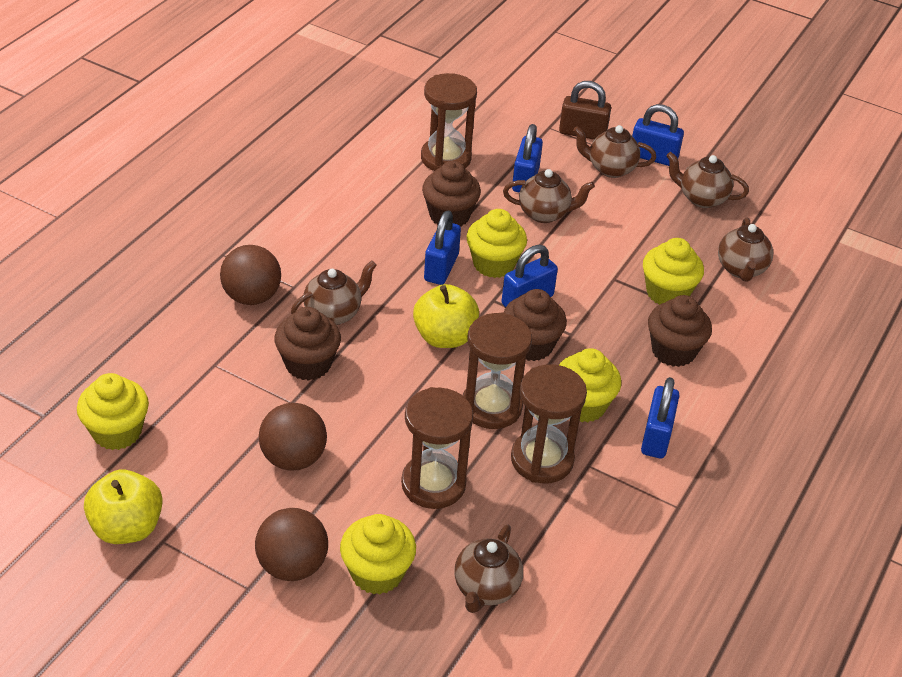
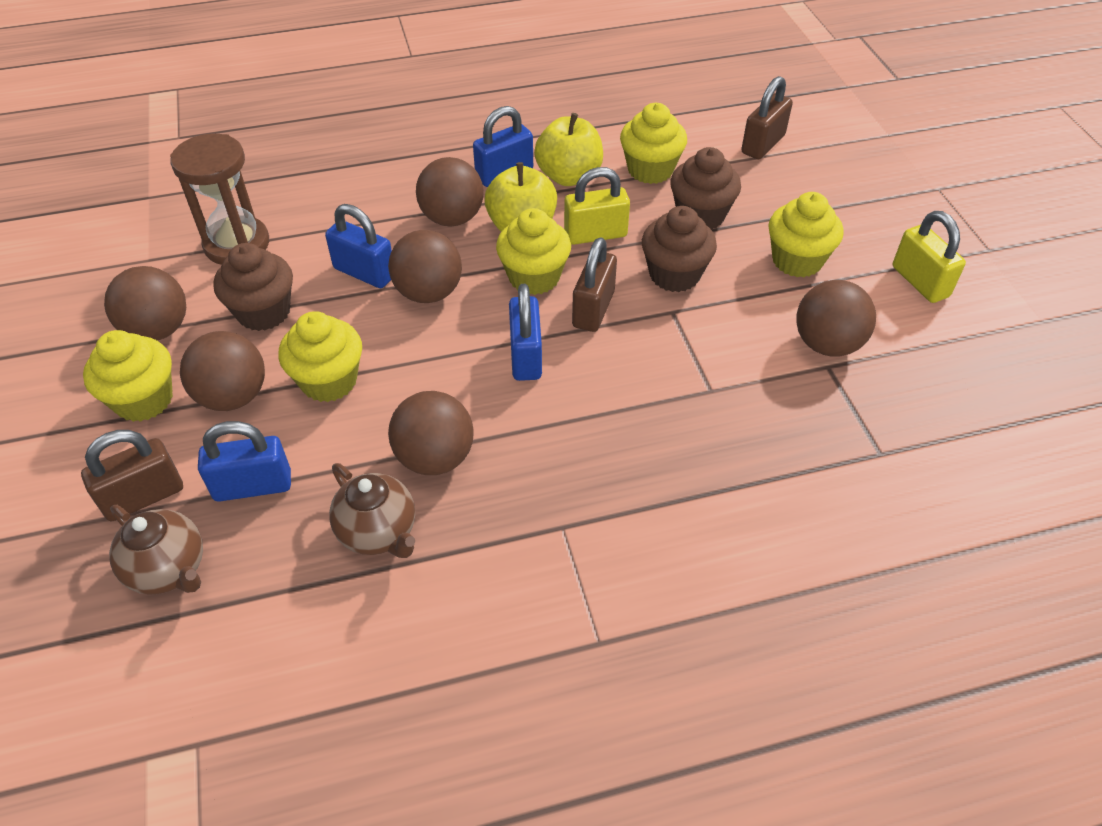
blue padlock: 5 -> 4
brown ball: 3 -> 6
brown cupcake: 4 -> 3
brown hourglass: 4 -> 1
brown padlock: 1 -> 3
brown teapot: 6 -> 2
yellow padlock: 0 -> 2

